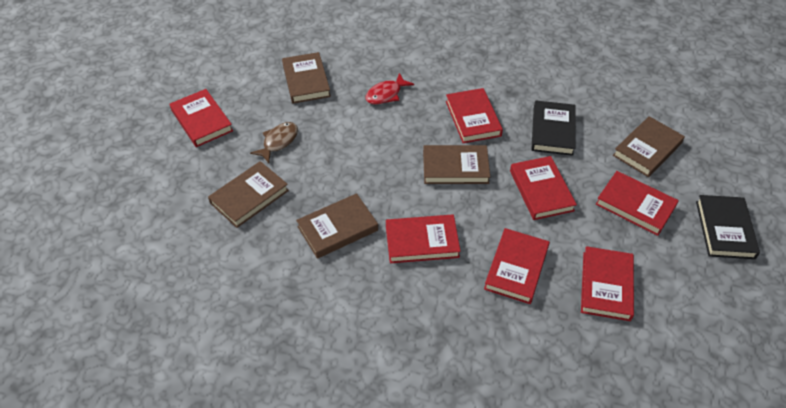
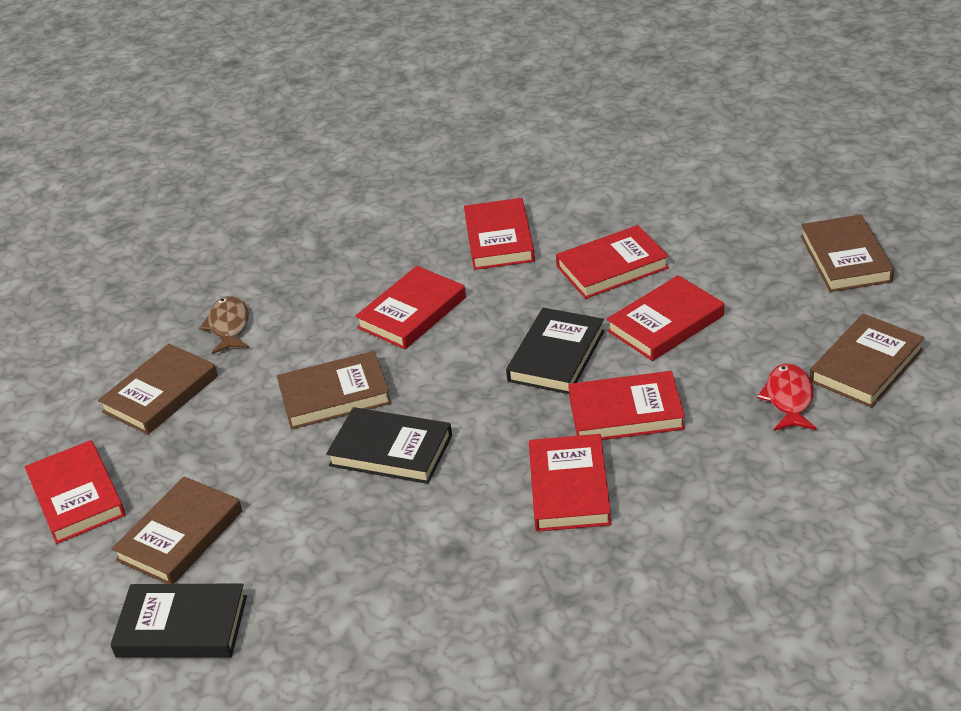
black book: 2 -> 3

